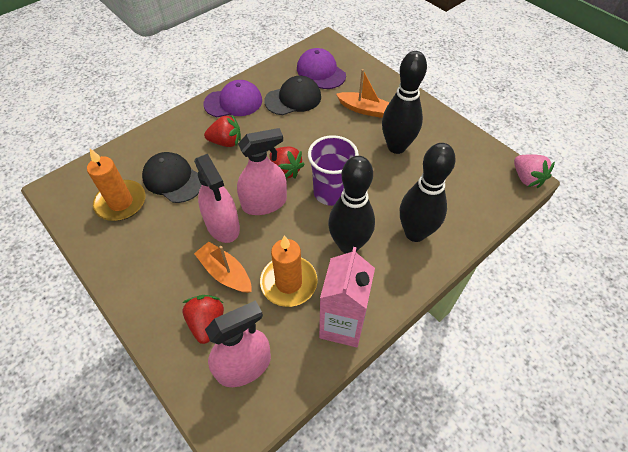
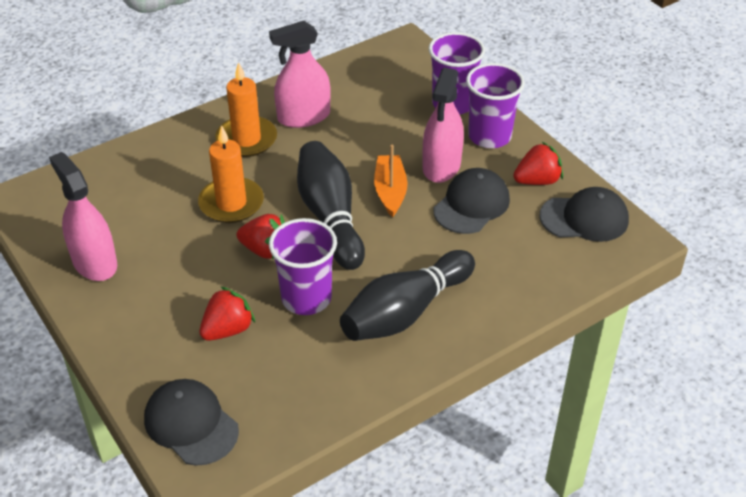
black bowling pin: 3 -> 2
black cap: 2 -> 3
orange boat: 2 -> 1
pink carton: 1 -> 0
pink strawberry: 1 -> 0
purple cap: 2 -> 0
purple cup: 1 -> 3

